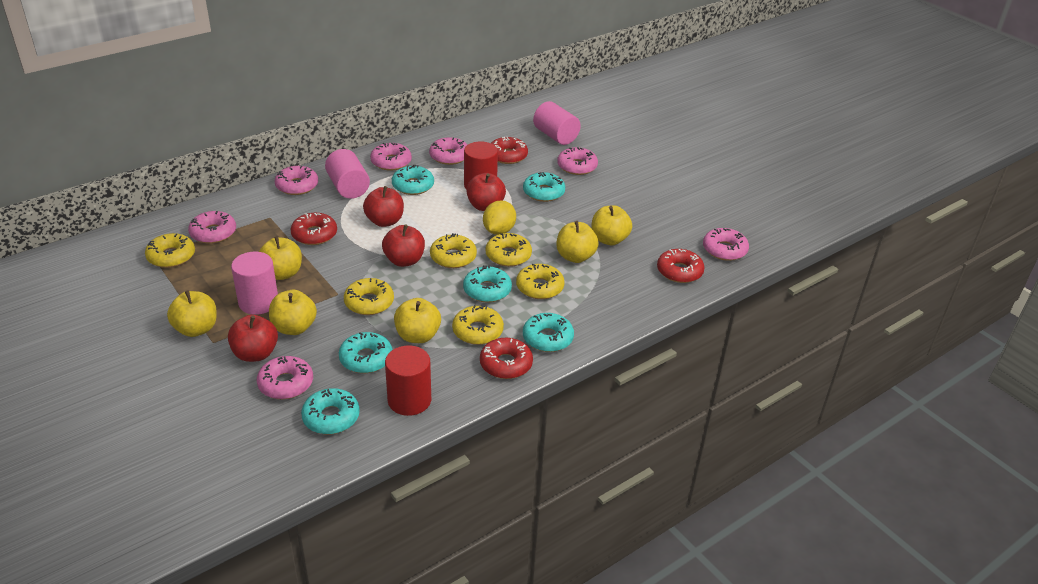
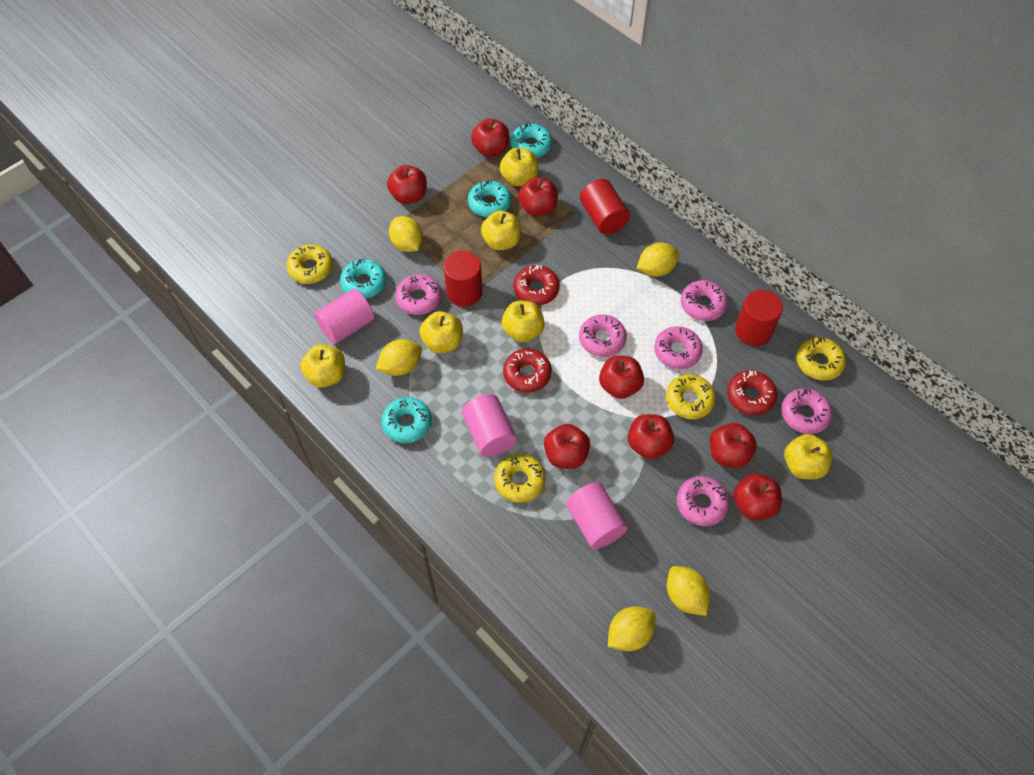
pink donut: 7 -> 6
red apple: 4 -> 8
red cylinder: 2 -> 3
red donut: 4 -> 3
turquoise donut: 6 -> 4
yellow donut: 6 -> 4
yellow lemon: 1 -> 5

